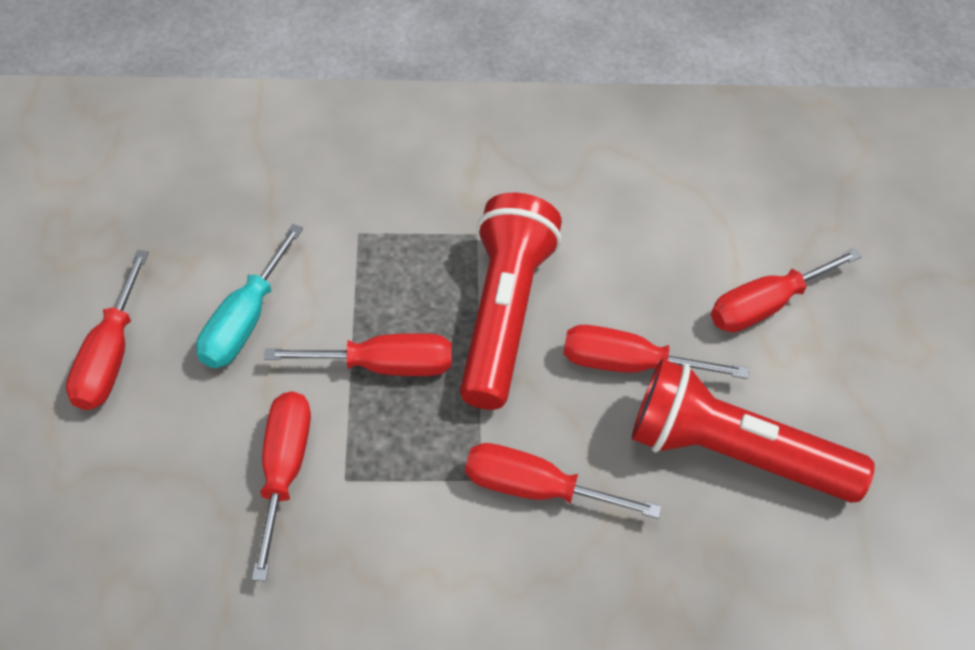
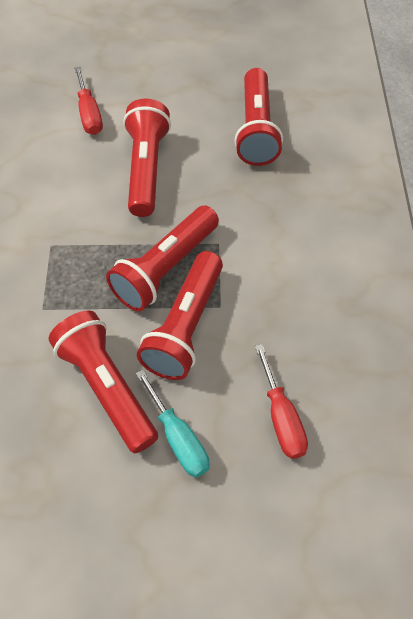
red flashlight: 2 -> 5
red screwdriver: 6 -> 2

